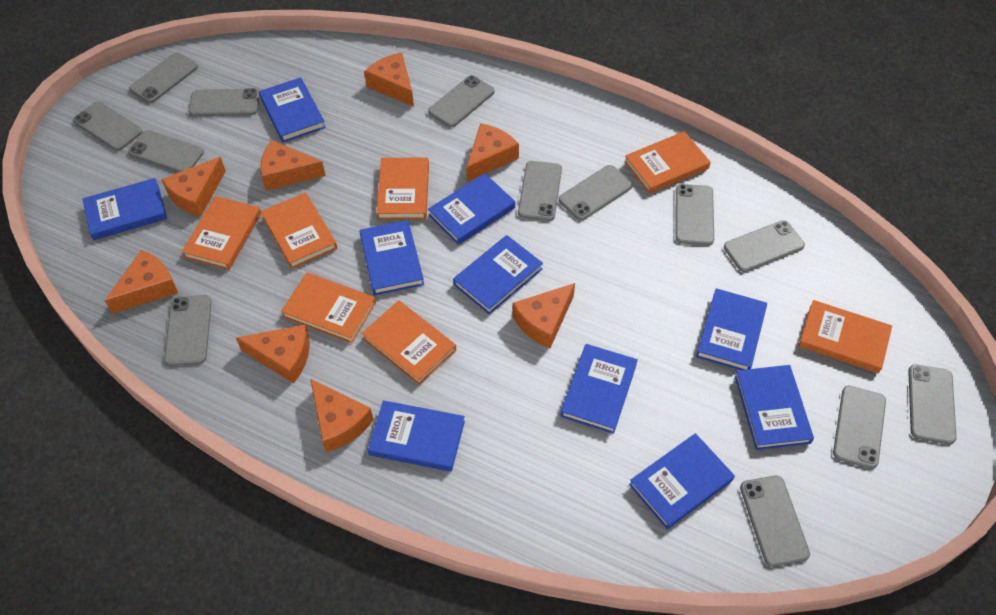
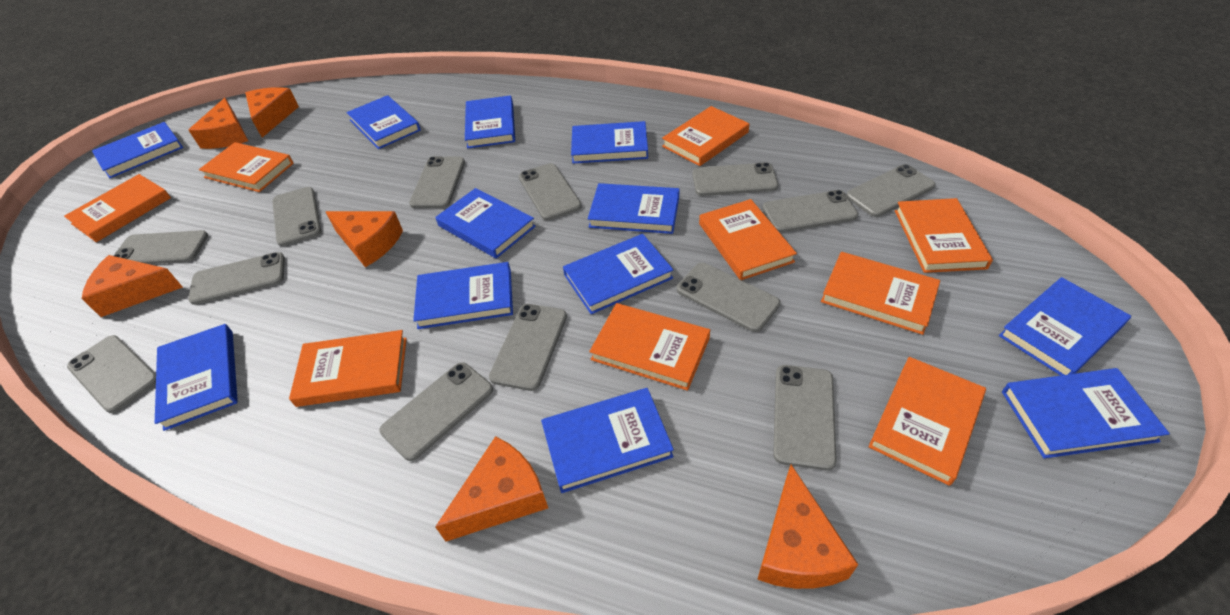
blue book: 10 -> 12
orange book: 7 -> 9
orange cheese: 8 -> 6

